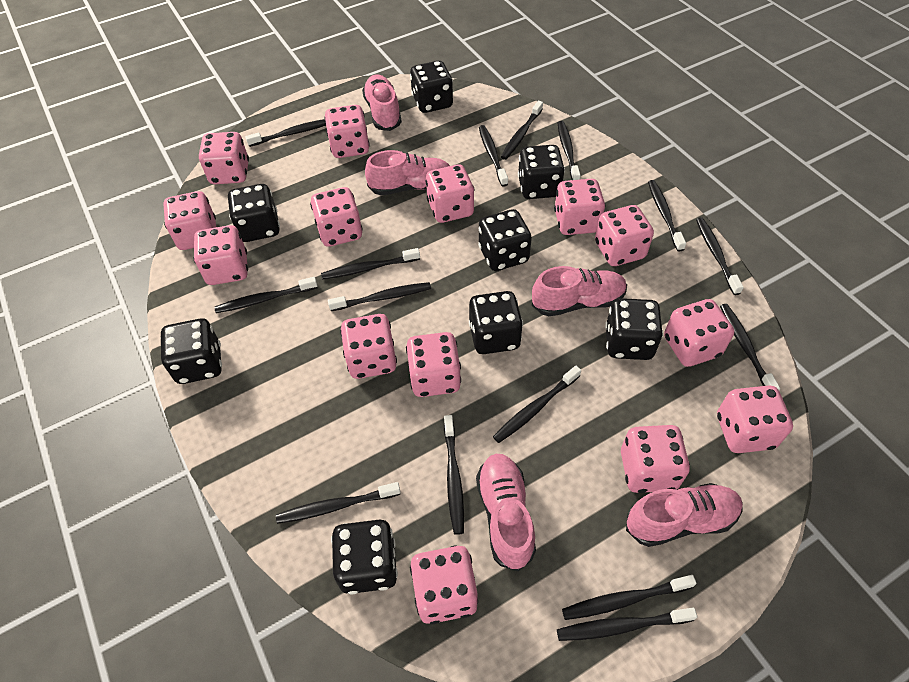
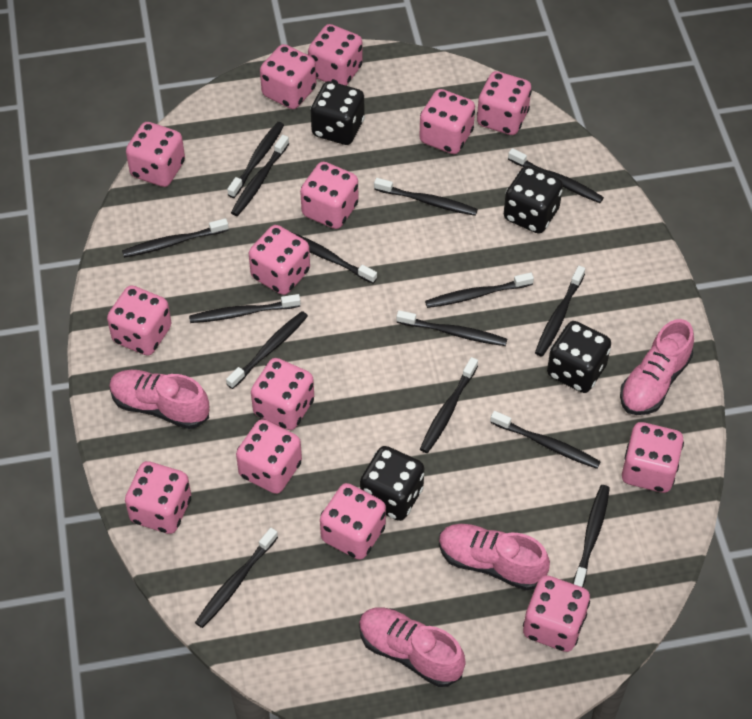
black dice: 8 -> 4
pink shoe: 5 -> 4

